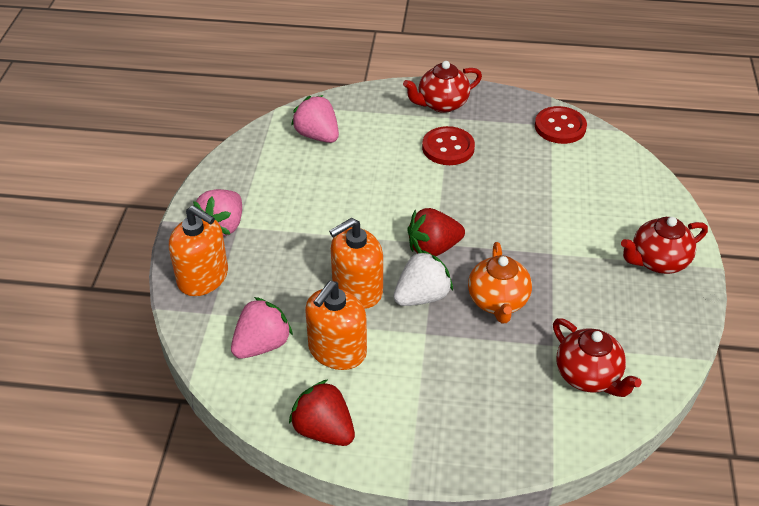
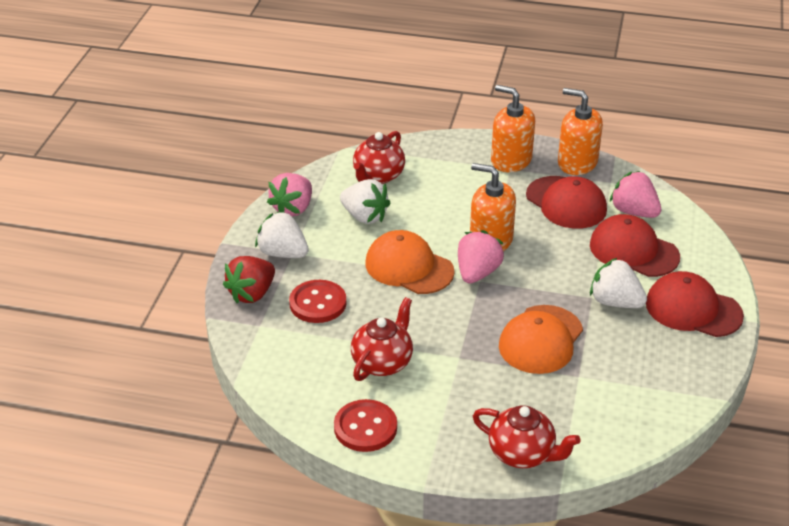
orange cap: 0 -> 2
orange teapot: 1 -> 0
red cap: 0 -> 3
red strawberry: 2 -> 1
white strawberry: 1 -> 3

